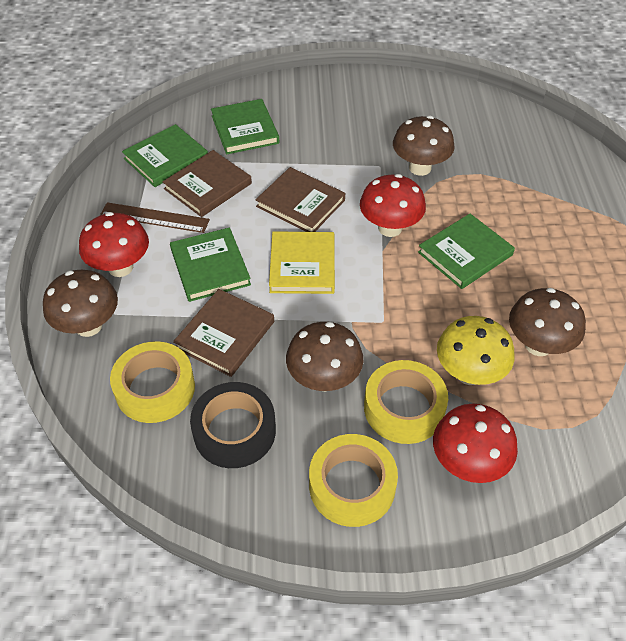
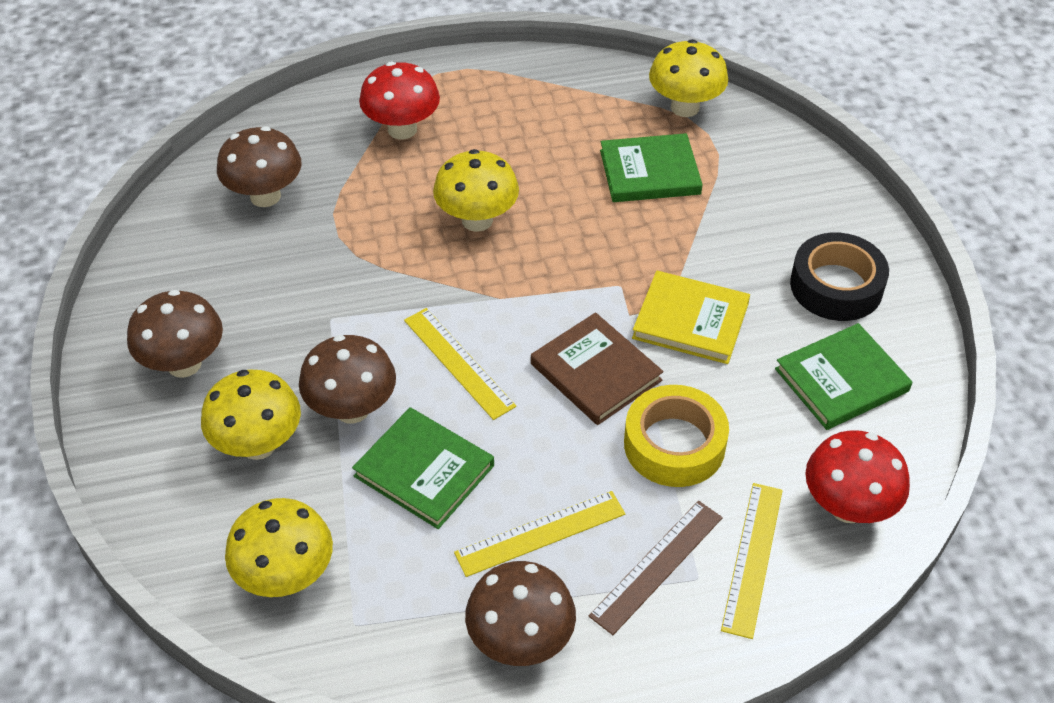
brown book: 3 -> 1
green book: 4 -> 3
red mushroom: 3 -> 2
yellow mushroom: 1 -> 4
yellow ruler: 0 -> 3
yellow tape: 3 -> 1

